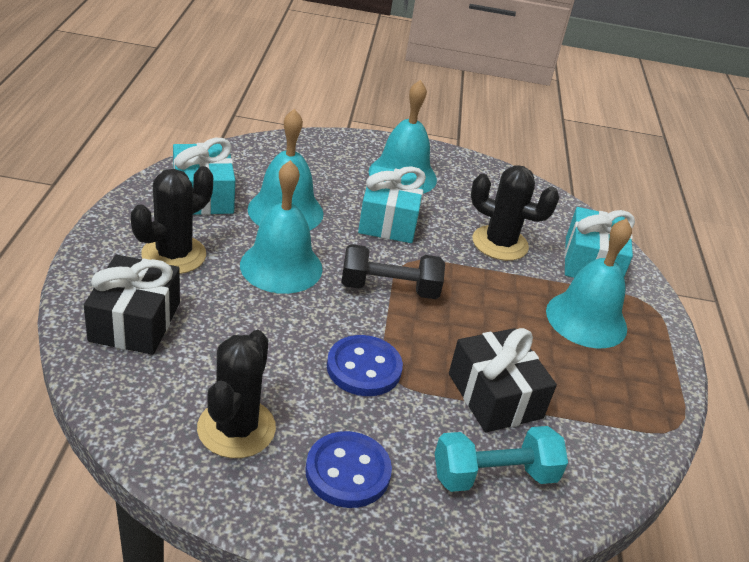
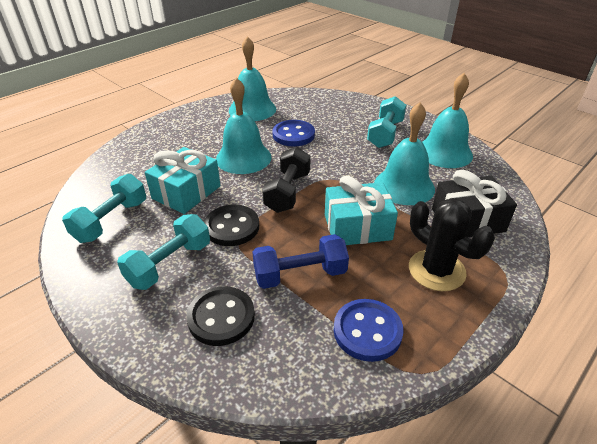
black button: 0 -> 2
black cactus: 3 -> 1
black gift: 2 -> 1
blue dumbbell: 0 -> 1
turquoise dumbbell: 1 -> 3
turquoise gift: 3 -> 2

